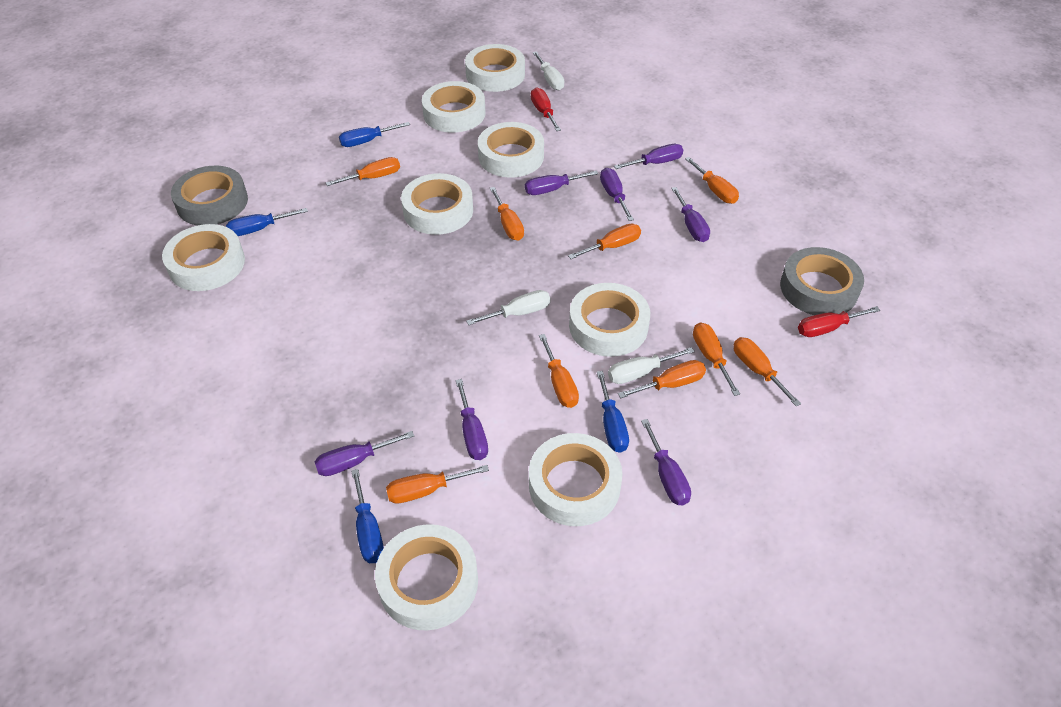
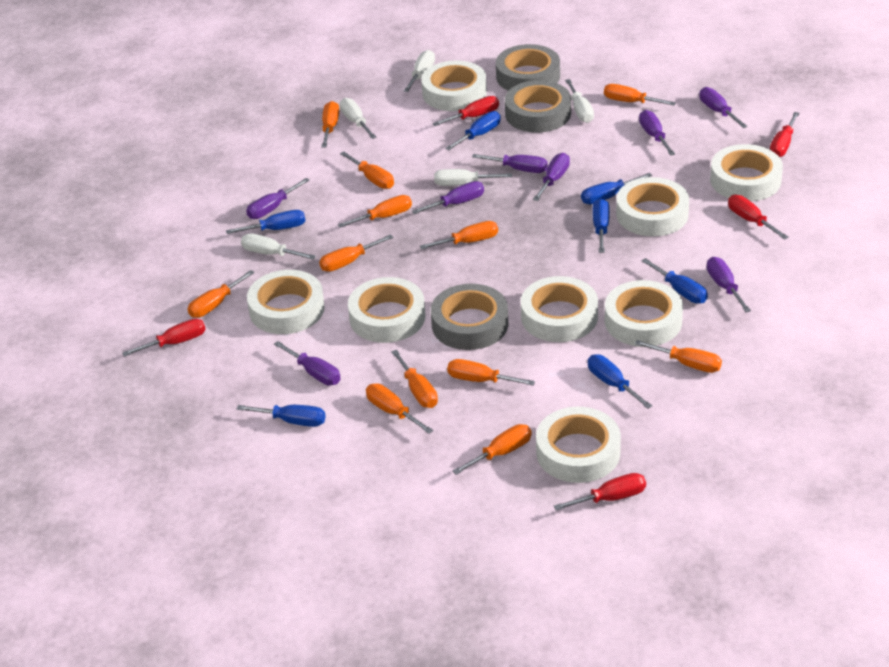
blue screwdriver: 4 -> 7
grey tape: 2 -> 3
orange screwdriver: 9 -> 12
purple screwdriver: 7 -> 8
red screwdriver: 2 -> 5
white screwdriver: 3 -> 5

